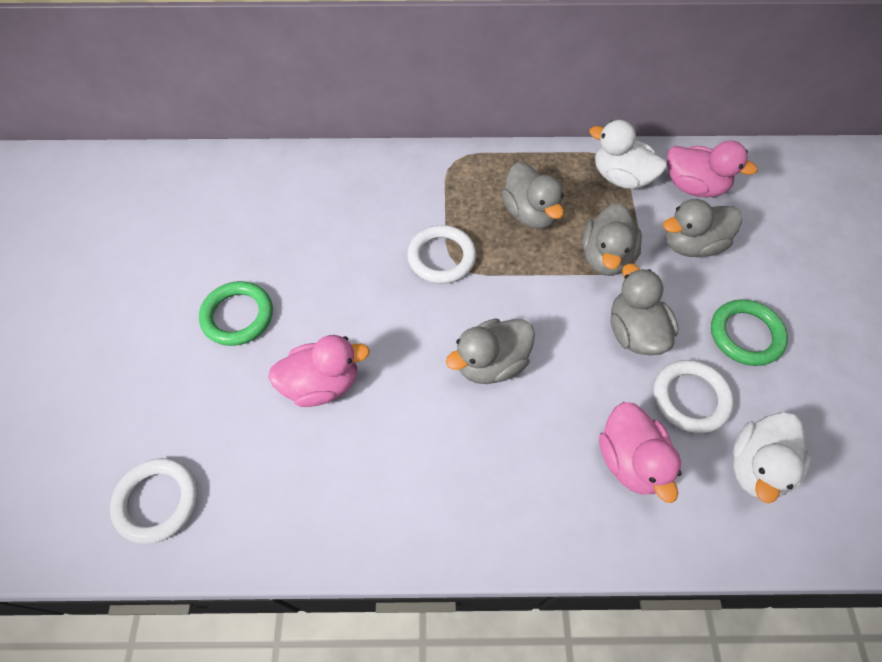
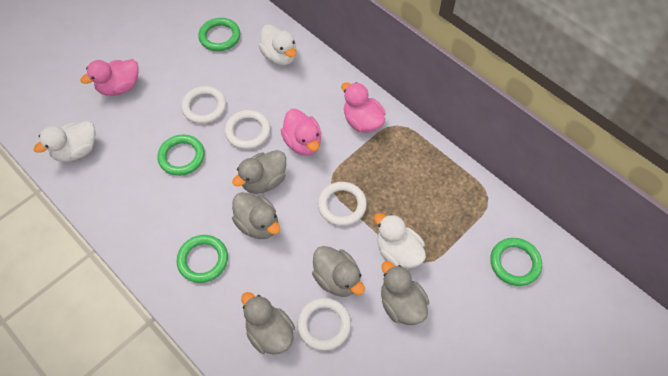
green ring: 2 -> 4
white duck: 2 -> 3
white ring: 3 -> 4

